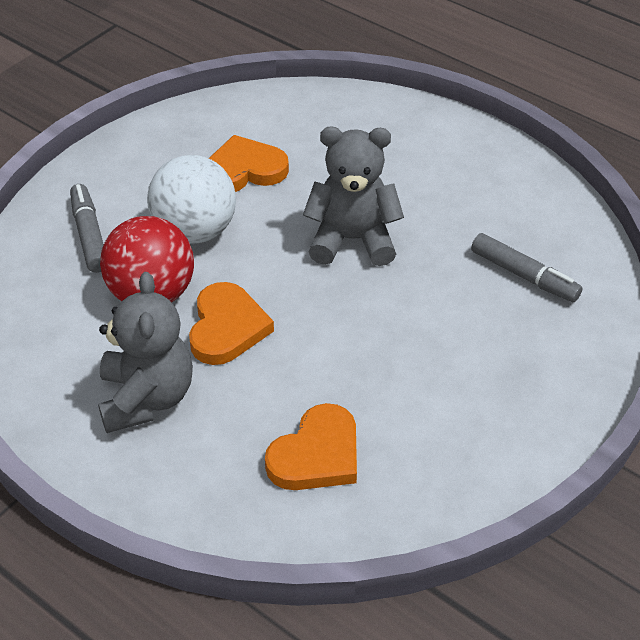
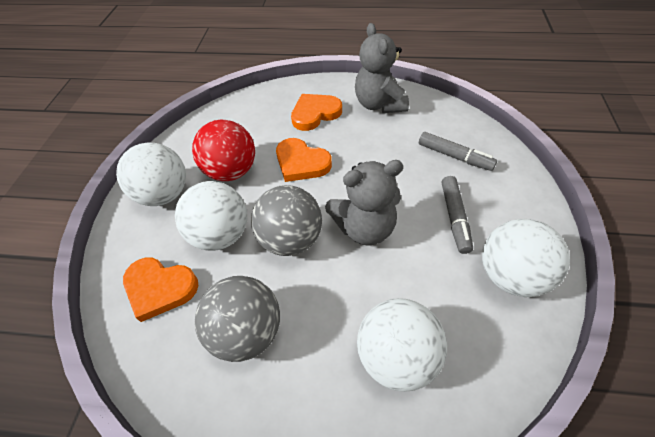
grey ball: 0 -> 2
white ball: 1 -> 4

